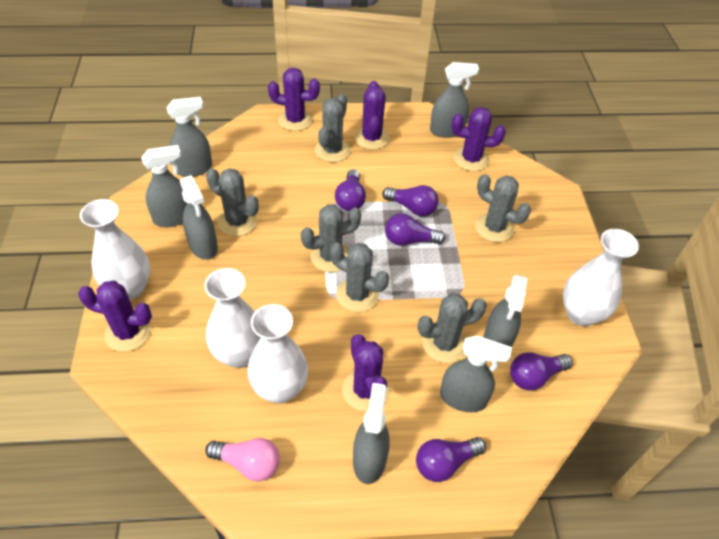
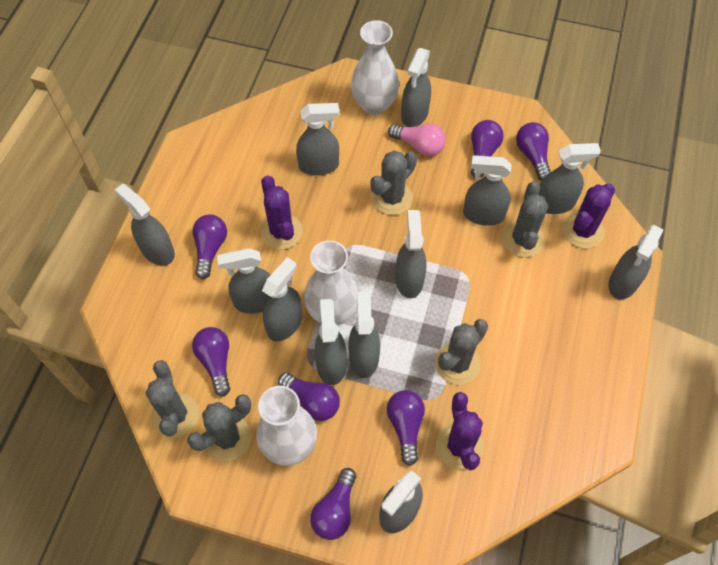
grey cactus: 6 -> 5
grey spray bottle: 7 -> 12
purple cactus: 5 -> 3
purple light bulb: 5 -> 7
white vase: 4 -> 3

